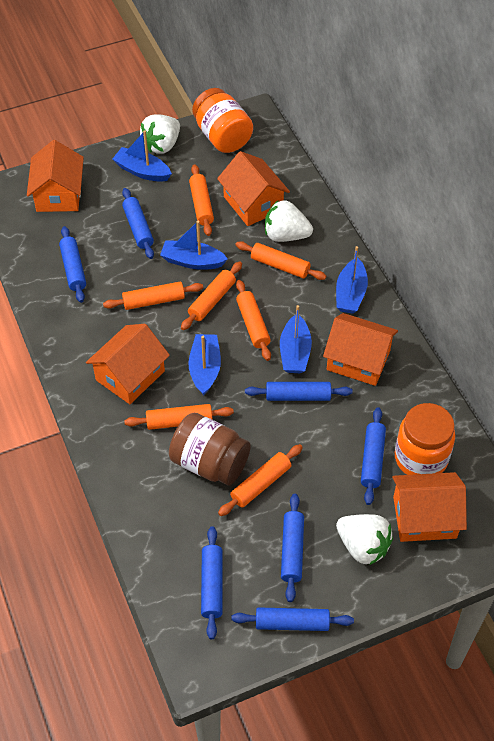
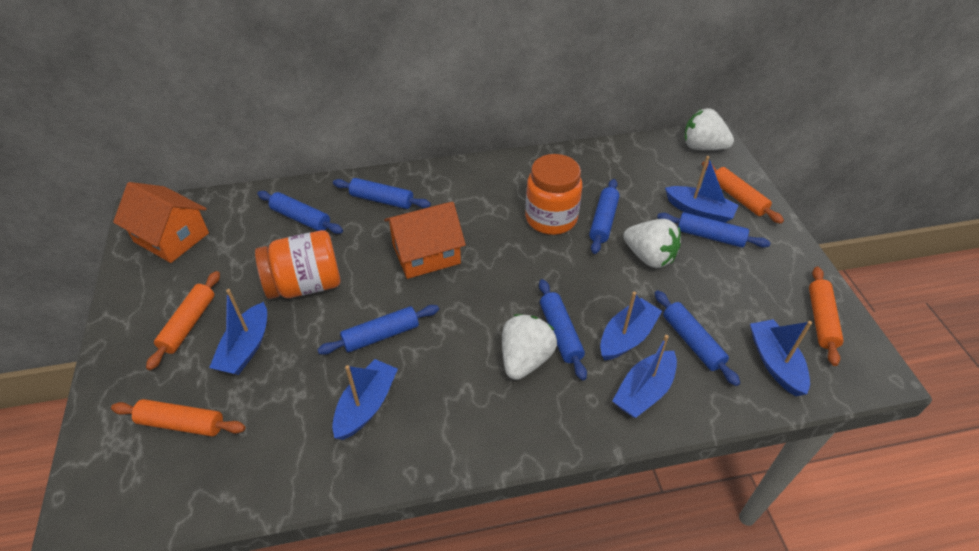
blue boat: 5 -> 6
brown jar: 1 -> 0
orange house: 5 -> 2
orange rolling pin: 7 -> 4

